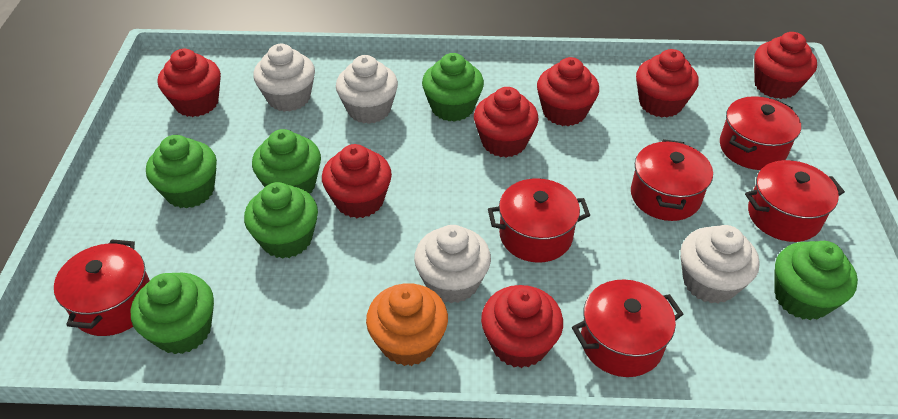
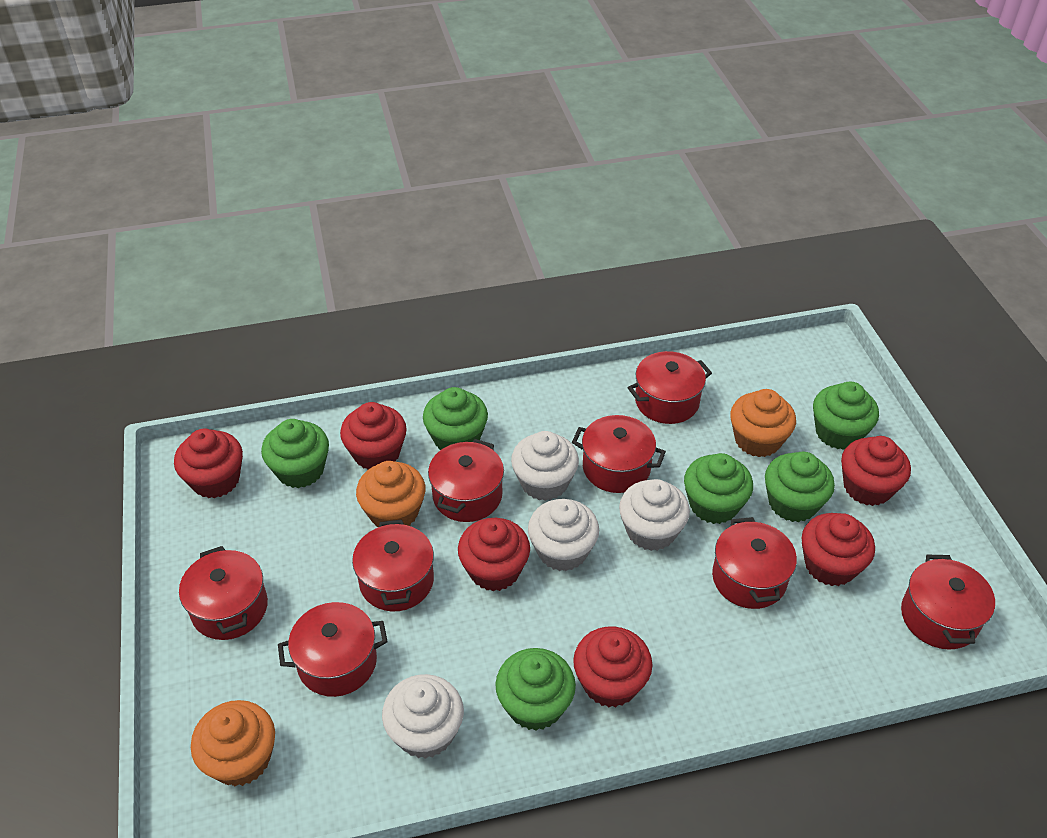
orange cupcake: 1 -> 3
red cupcake: 7 -> 6
red pot: 6 -> 8

